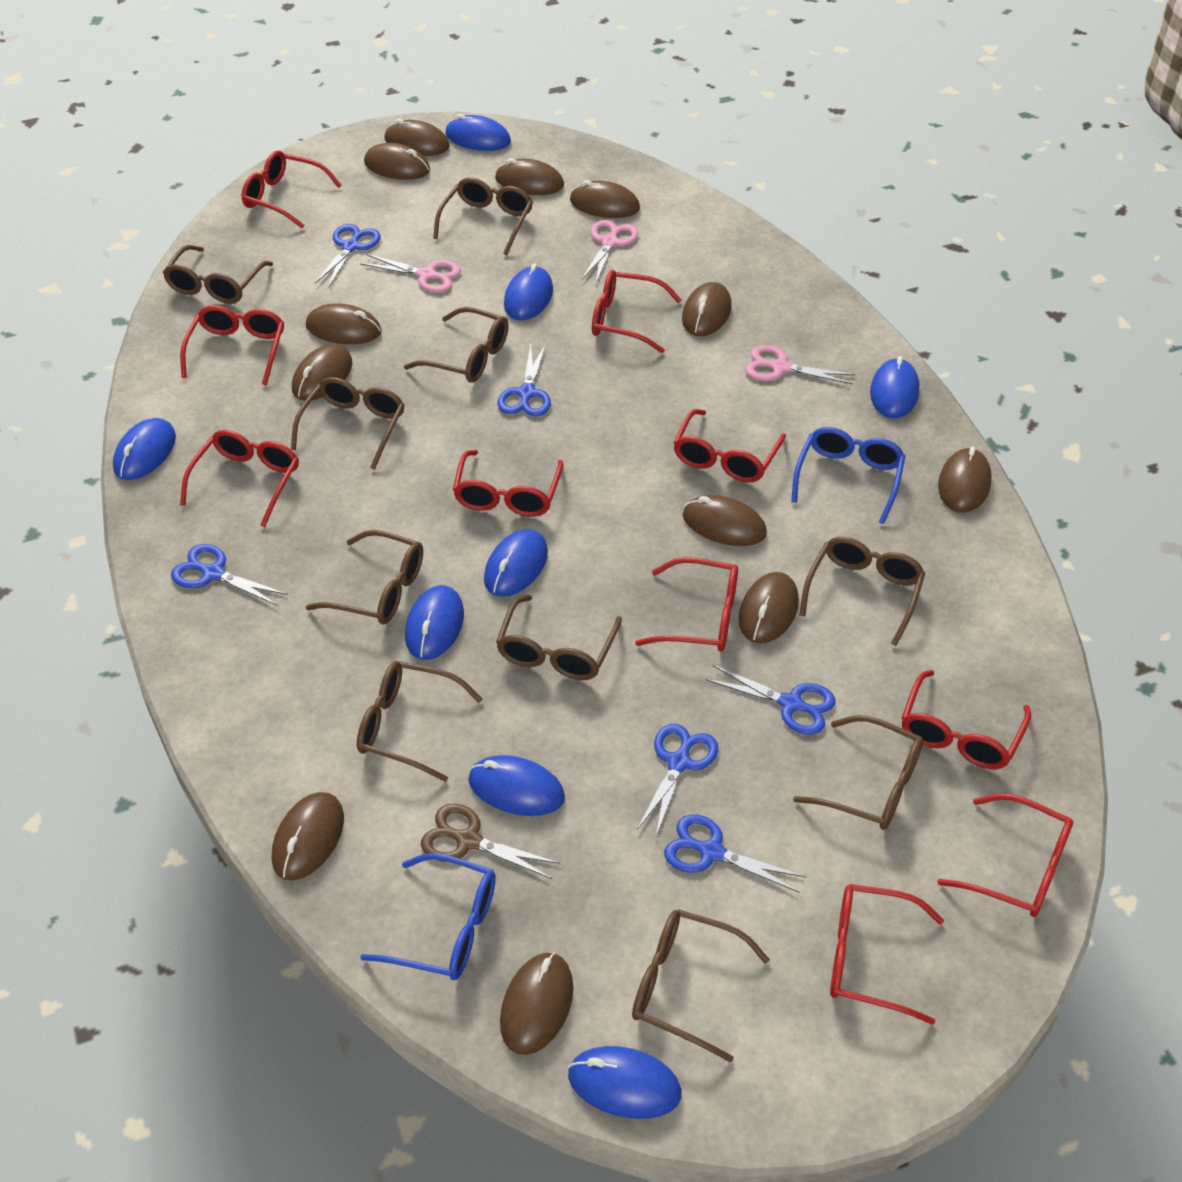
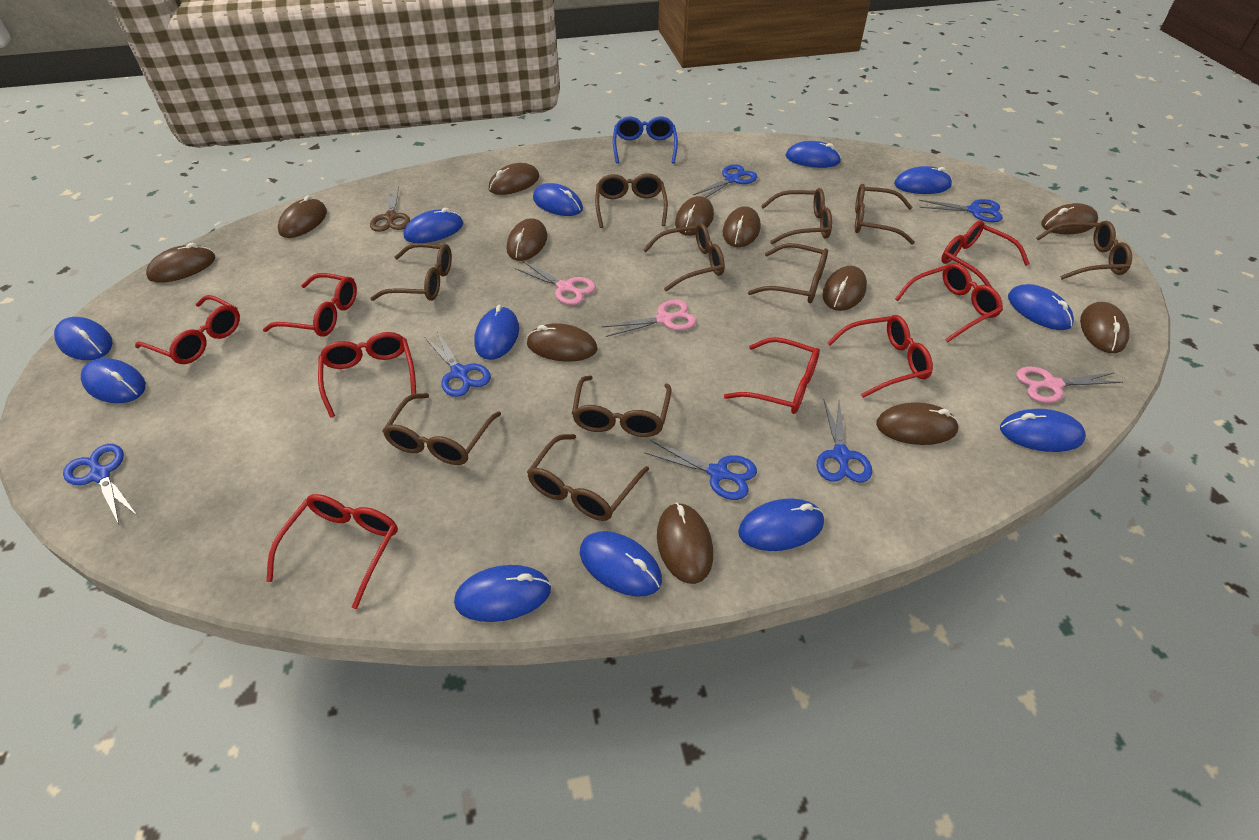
blue glasses: 2 -> 1
blue mouse: 8 -> 12
red glasses: 10 -> 8

